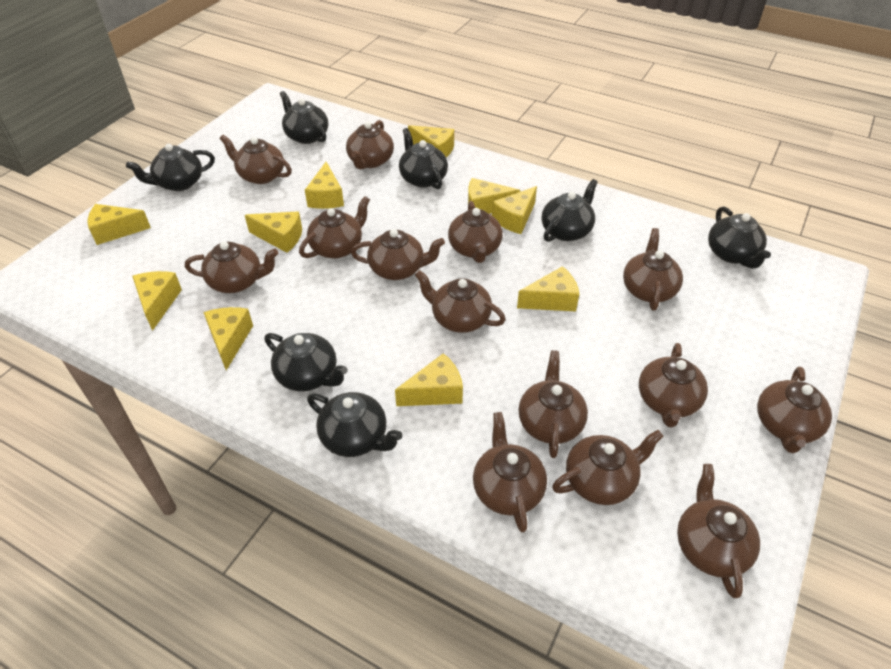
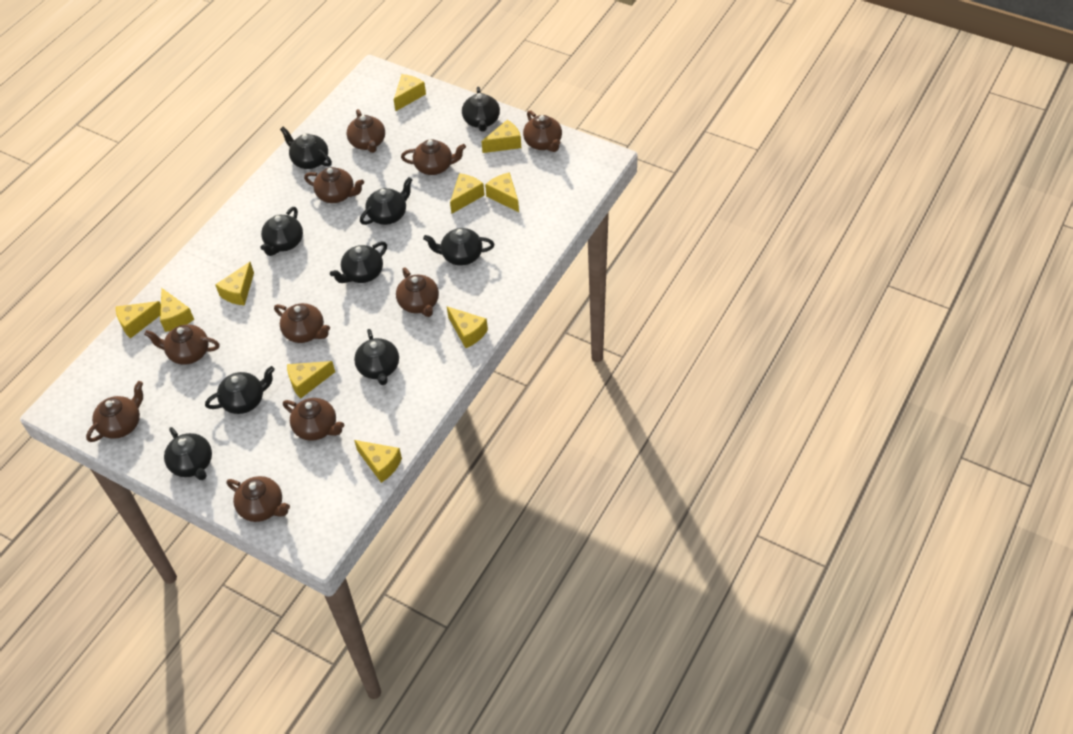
black teapot: 7 -> 9
brown teapot: 14 -> 10

